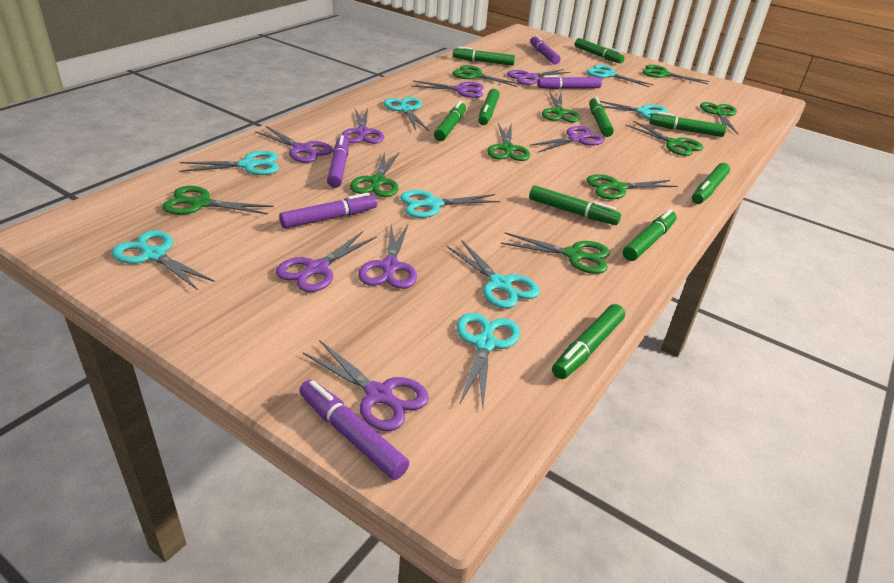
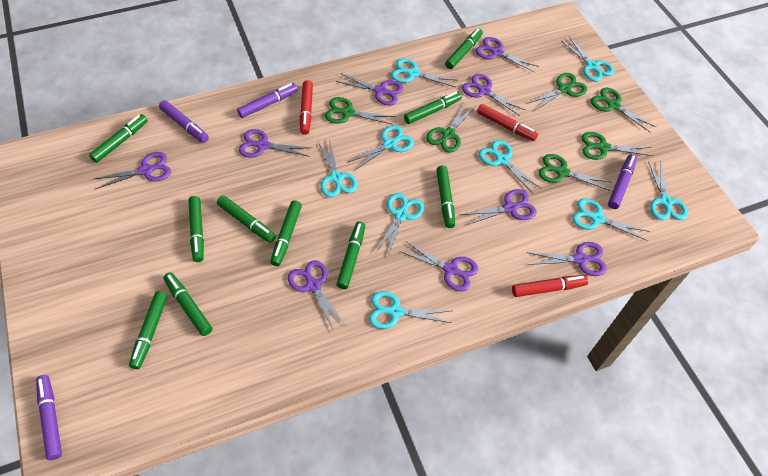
green scissors: 10 -> 6
purple marker: 5 -> 4
purple scissors: 8 -> 9
red marker: 0 -> 3
turquoise scissors: 8 -> 9

